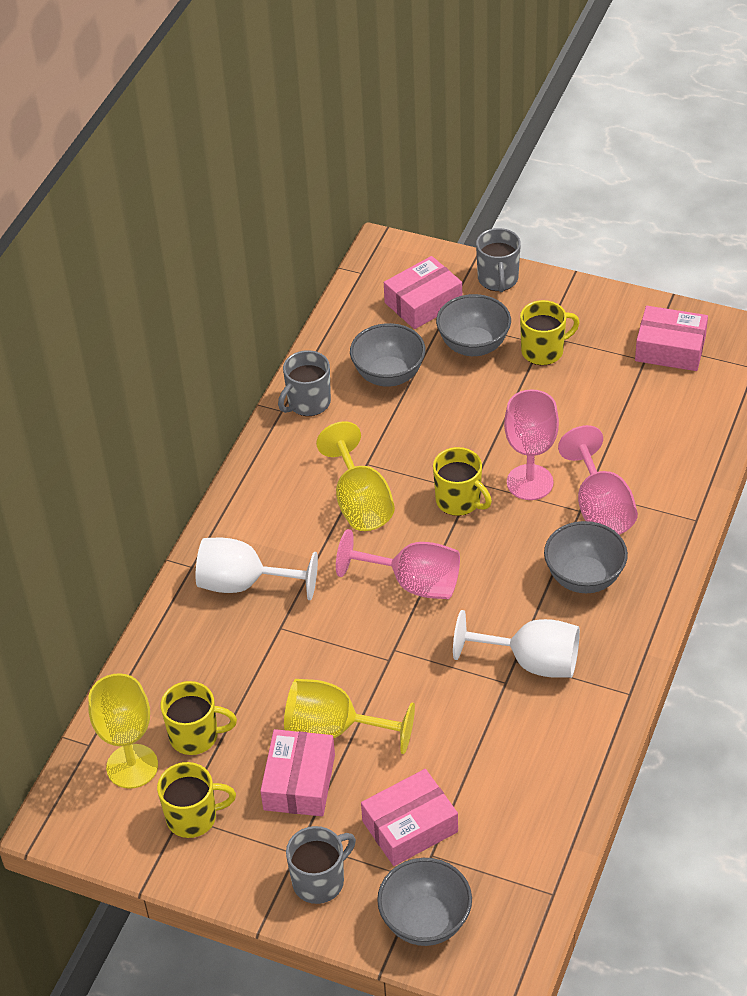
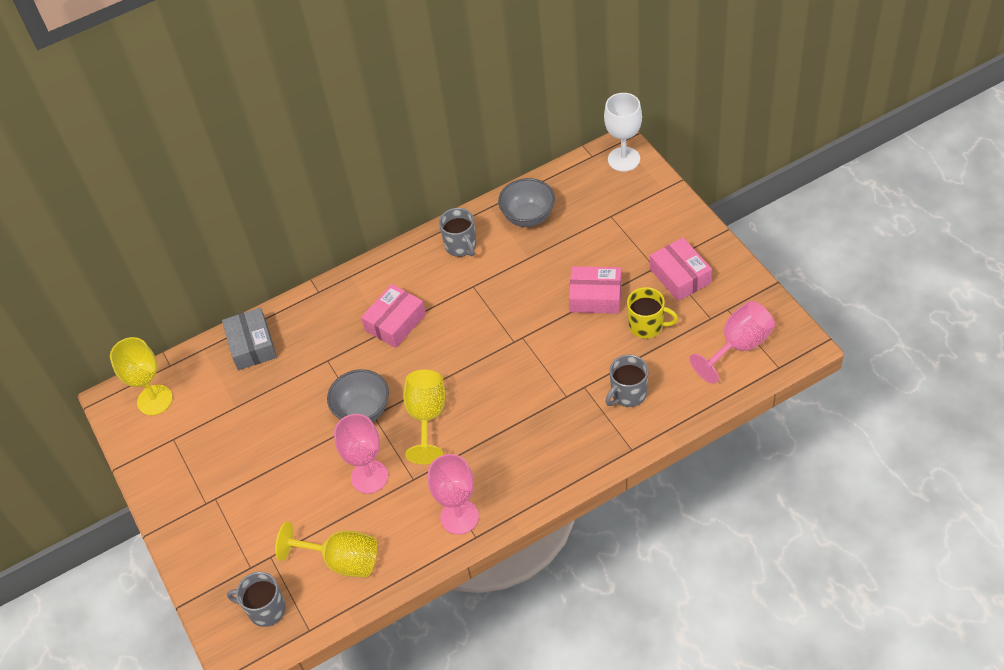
grey bowl: 4 -> 2
grey box: 0 -> 1
pink box: 4 -> 3
white goblet: 2 -> 1
yellow mug: 4 -> 1

